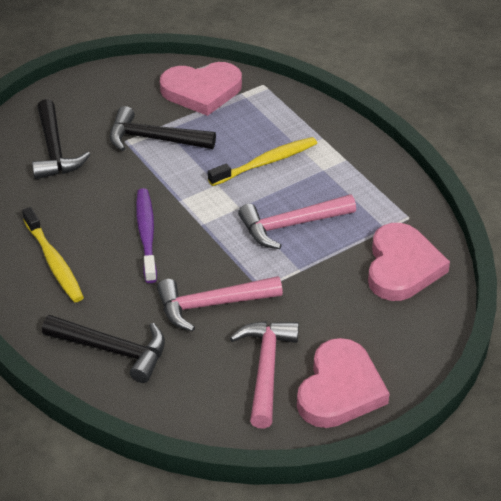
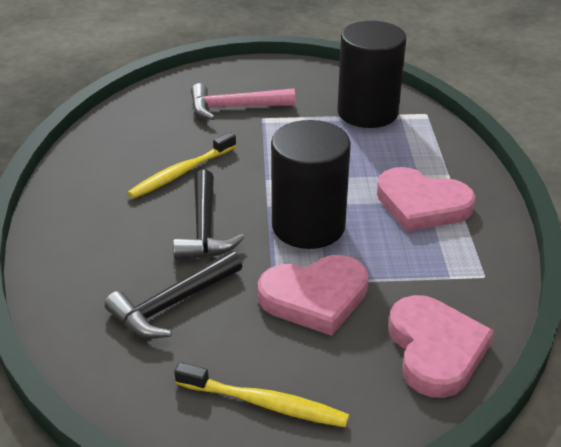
black cylinder: 0 -> 2
black hammer: 3 -> 2
pink hammer: 3 -> 1
purple toothbrush: 1 -> 0

